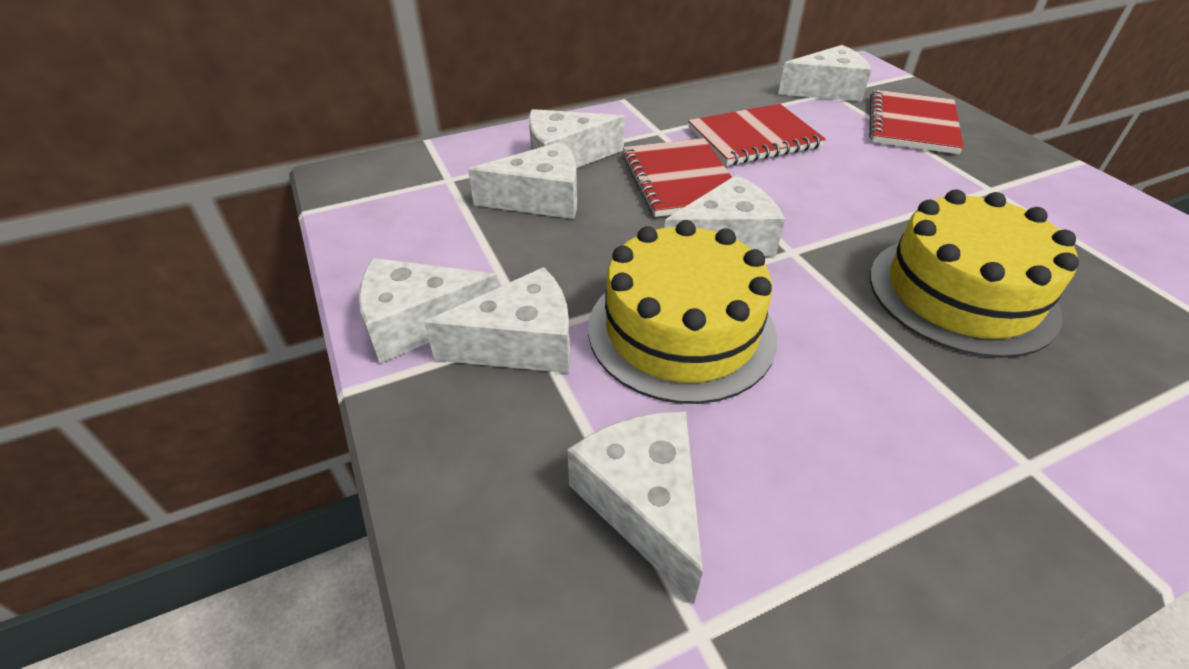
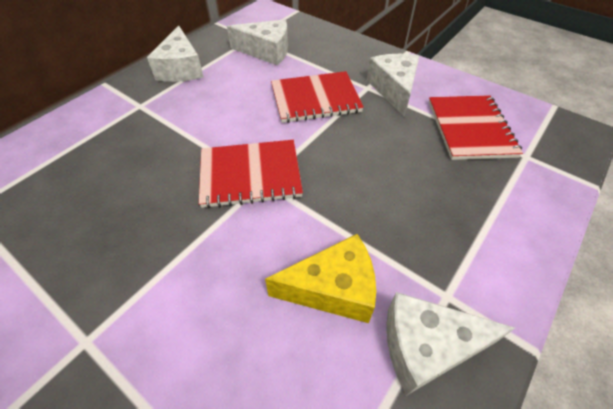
white cheese: 7 -> 4
yellow cake: 2 -> 0
yellow cheese: 0 -> 1

